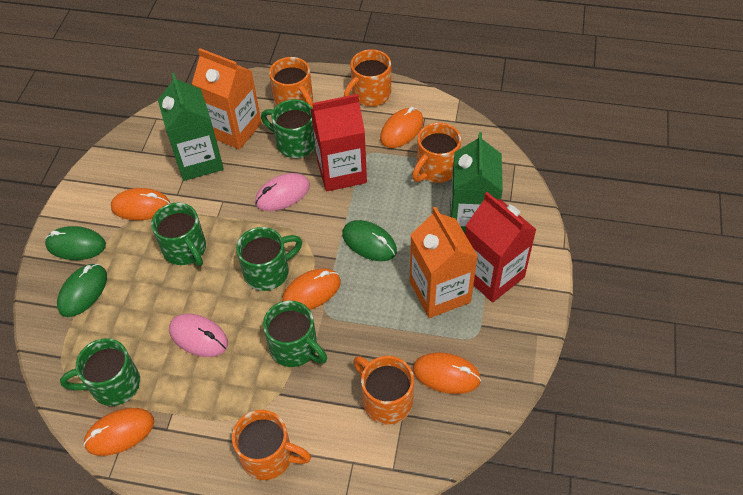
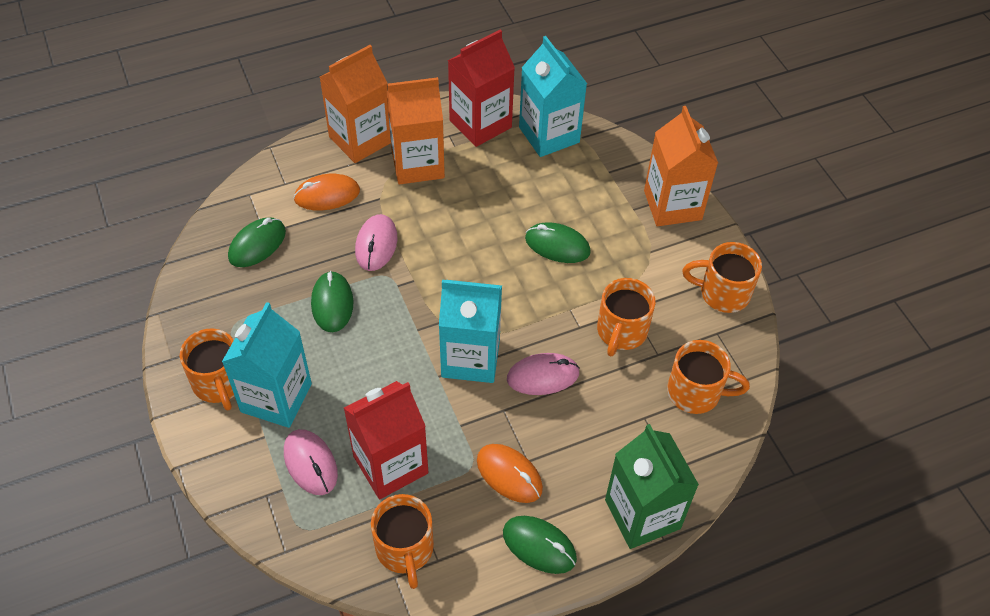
green carton: 2 -> 1
green mouse: 3 -> 4
green mug: 5 -> 0
orange carton: 2 -> 3
orange mouse: 5 -> 2
pink mouse: 2 -> 3
turquoise carton: 0 -> 3

